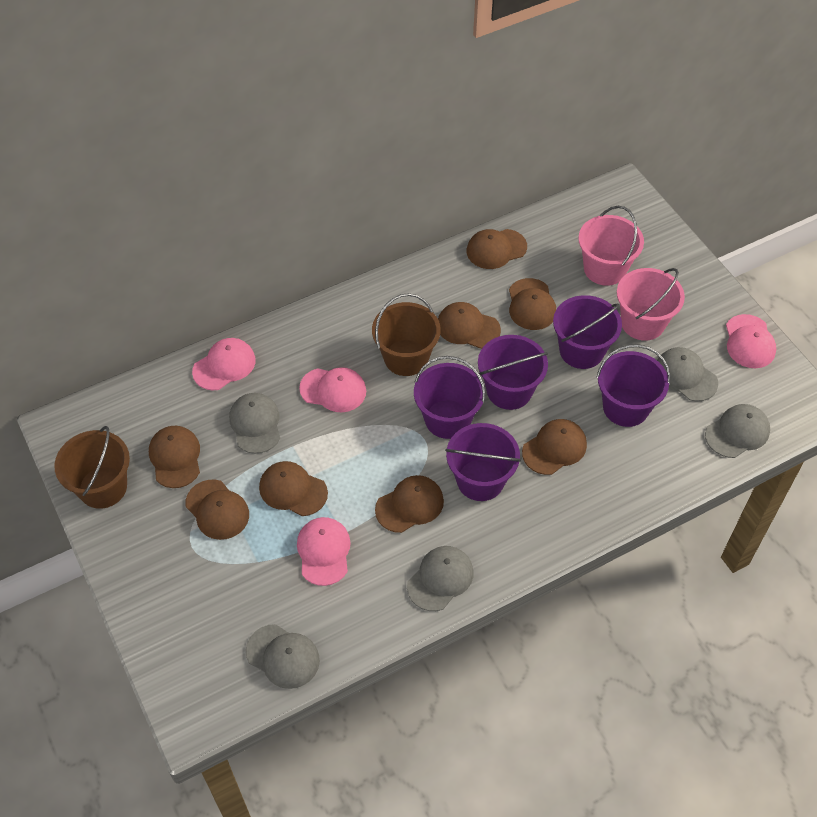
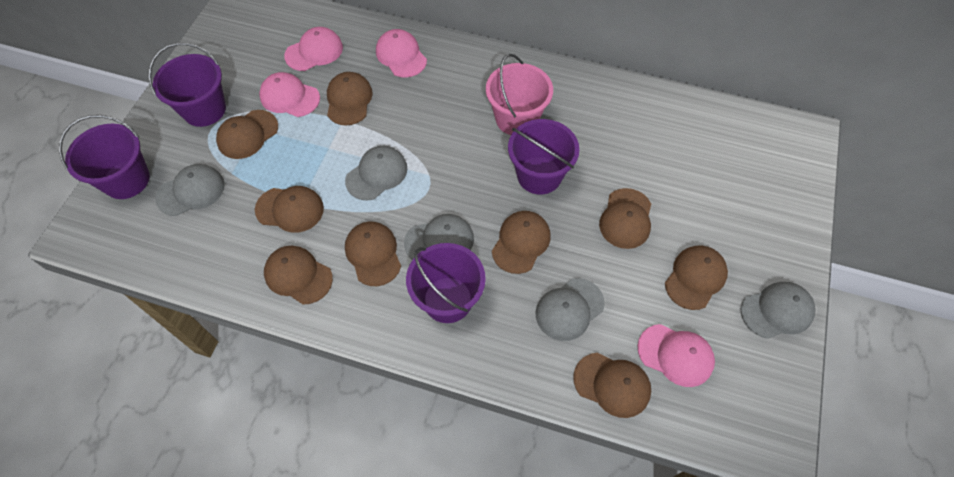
brown bucket: 2 -> 0
brown cap: 8 -> 9
pink bucket: 2 -> 1
purple bucket: 5 -> 4

